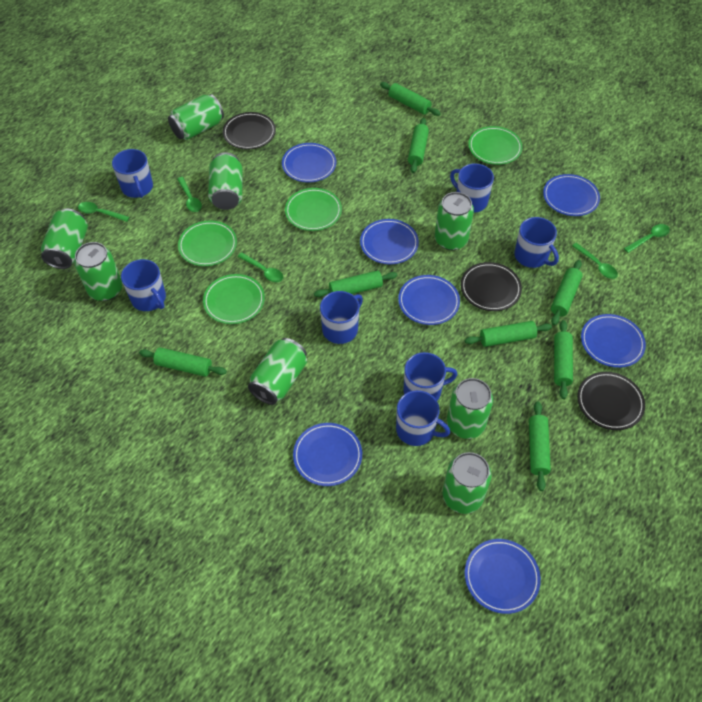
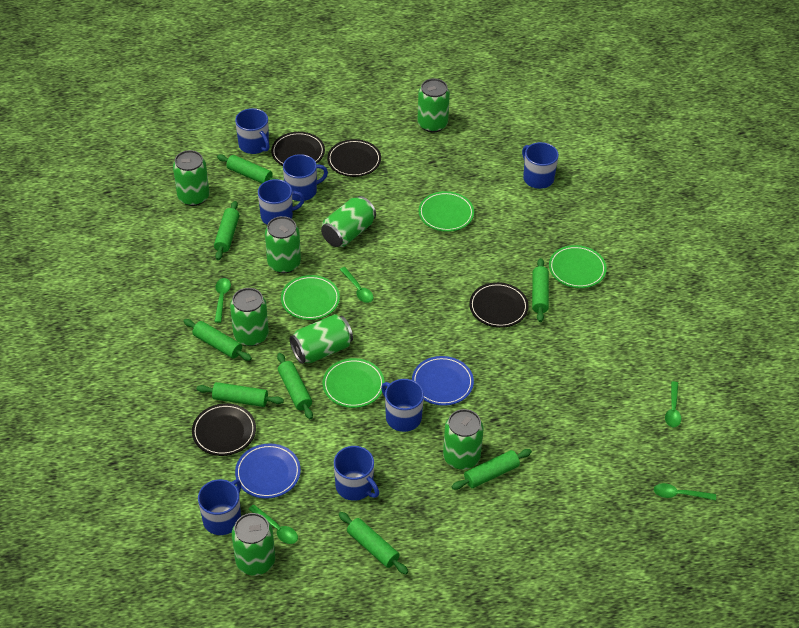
black plate: 3 -> 4
blue plate: 7 -> 2

